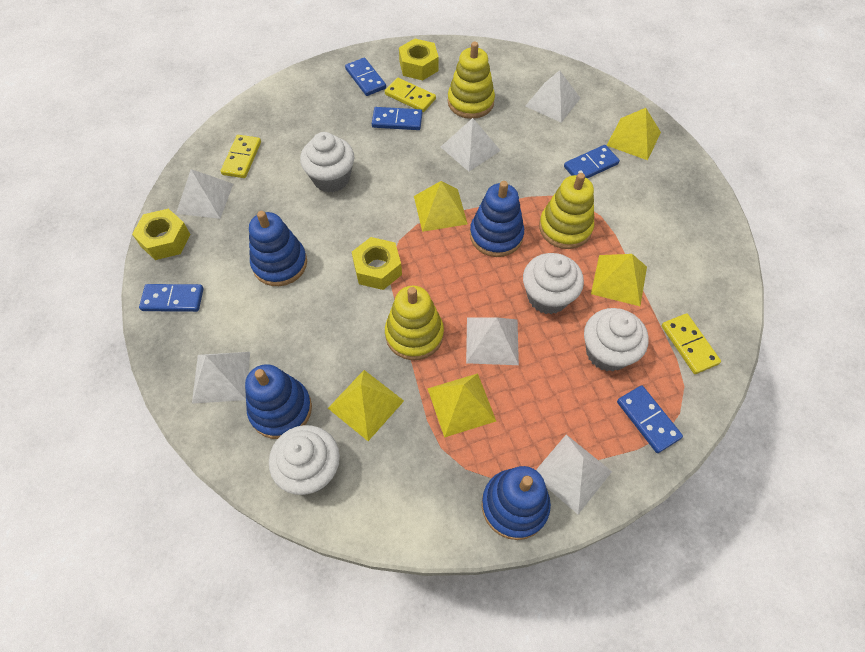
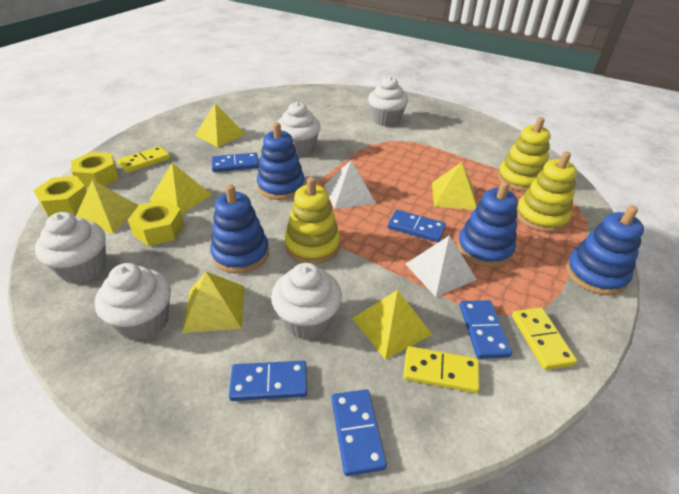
white cupcake: 4 -> 5
white pyramid: 6 -> 2
yellow pyramid: 5 -> 6

